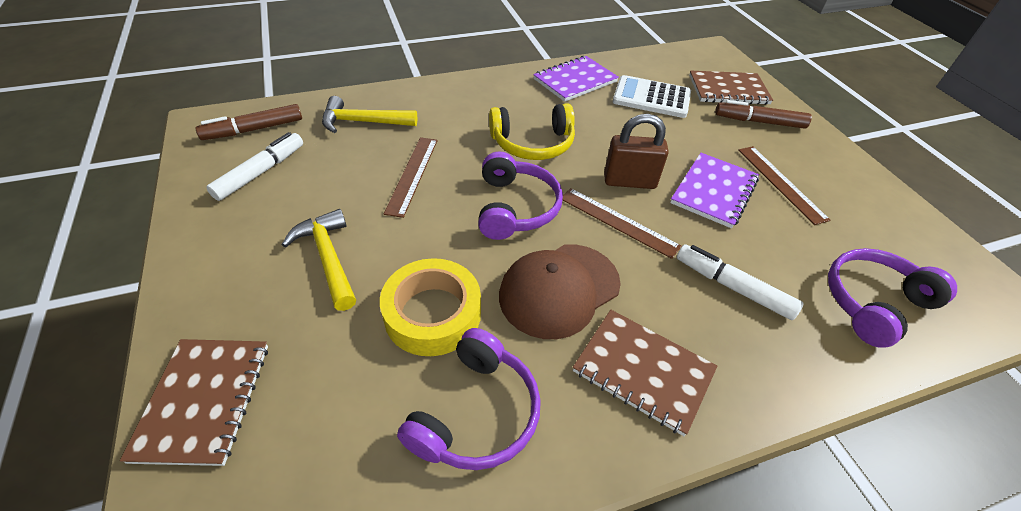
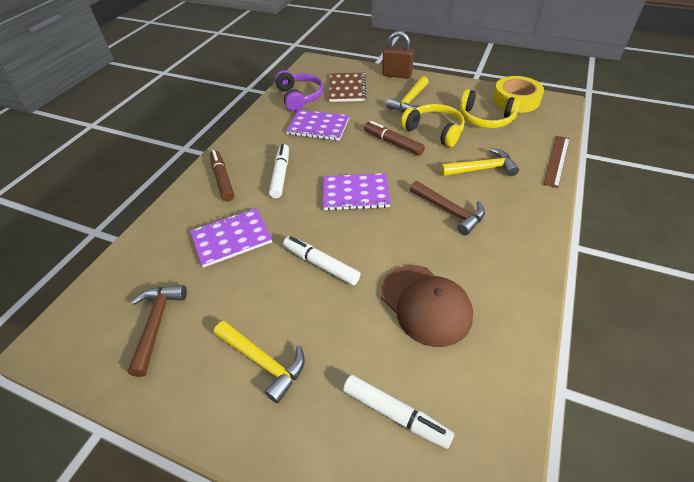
brown hammer: 0 -> 2
brown notebook: 3 -> 1
brown ruler: 3 -> 1
purple headphones: 3 -> 1
purple notebook: 2 -> 3
white calculator: 1 -> 0
white marker: 2 -> 3
yellow hammer: 2 -> 3
yellow headphones: 1 -> 2

